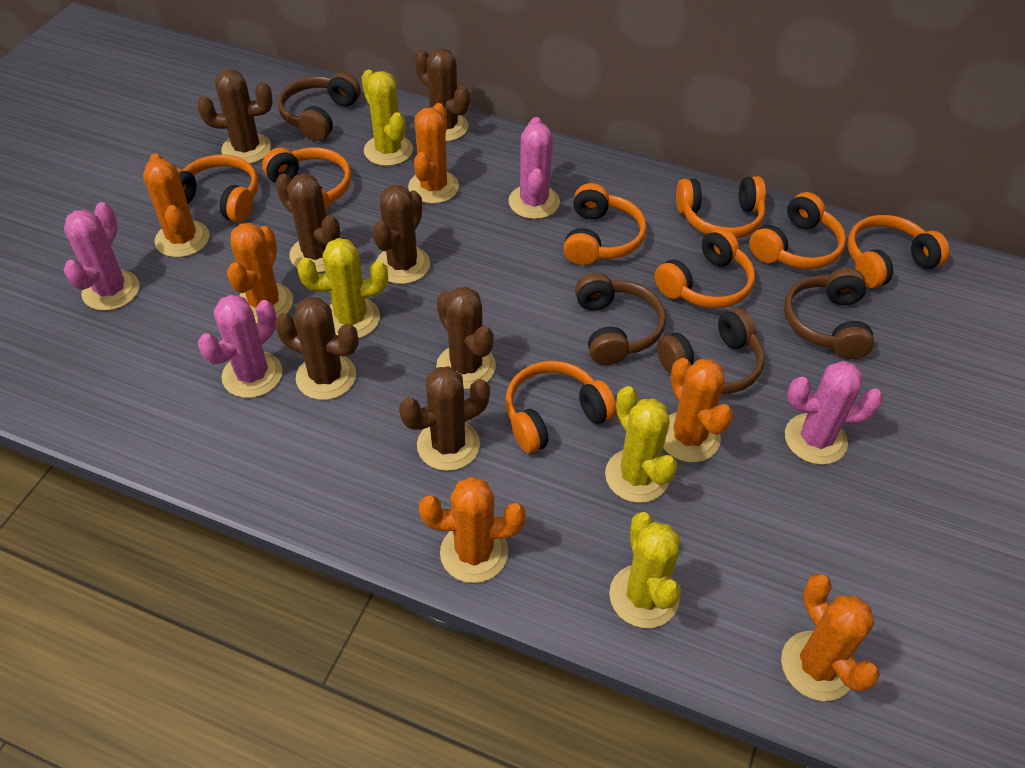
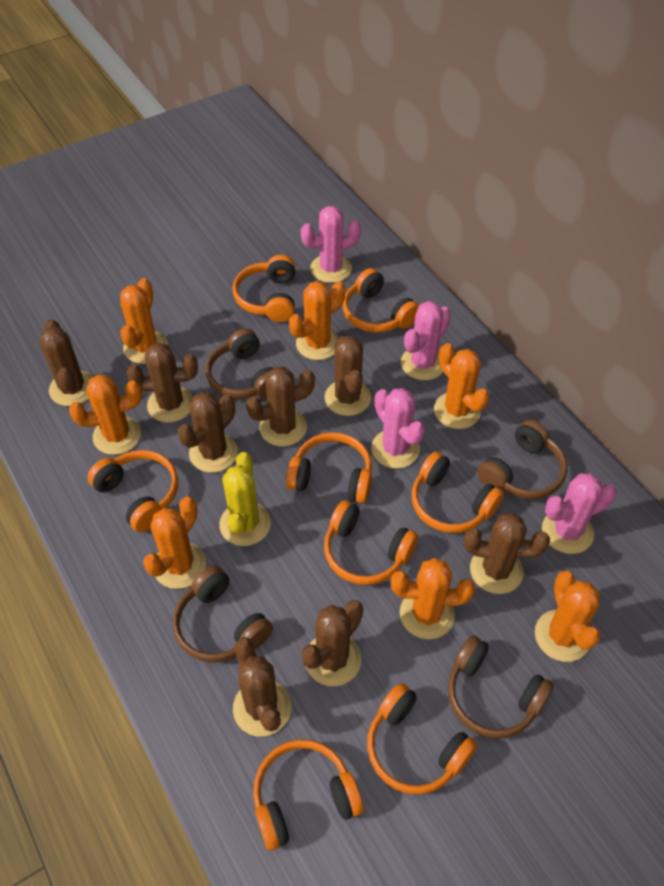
brown cactus: 7 -> 8
orange cactus: 6 -> 7
yellow cactus: 4 -> 1

